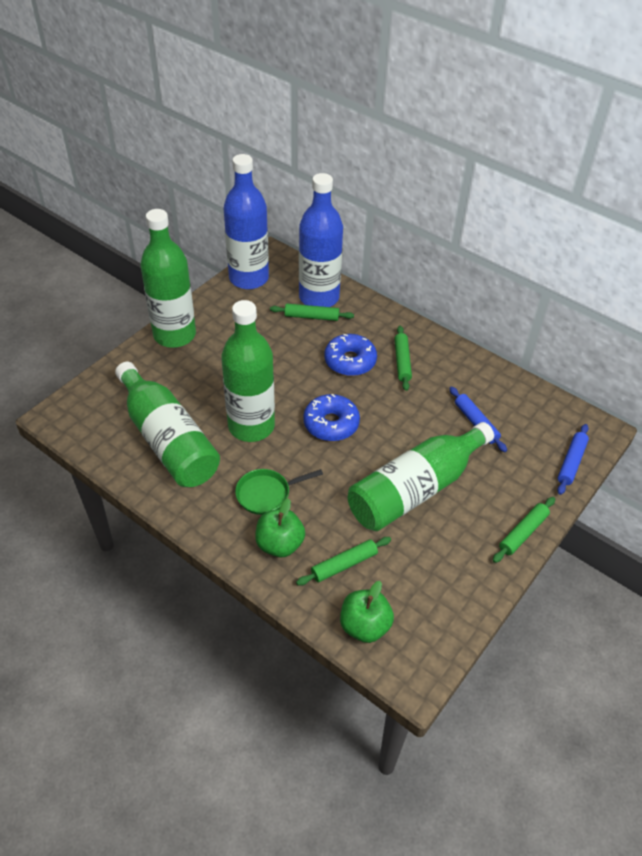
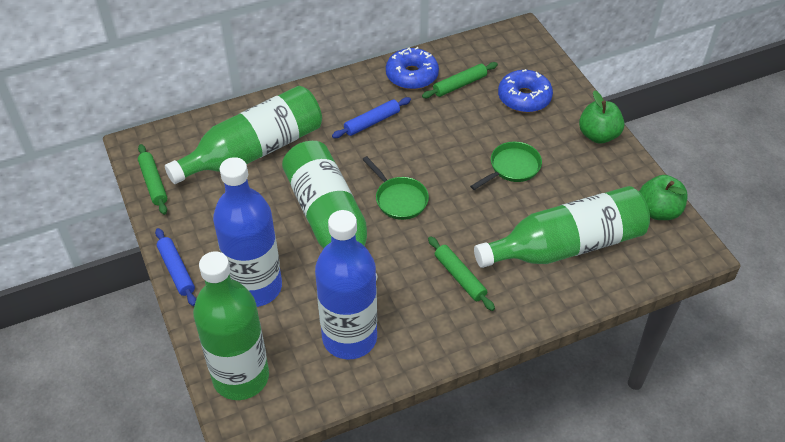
green pan: 1 -> 2
green rolling pin: 4 -> 3

